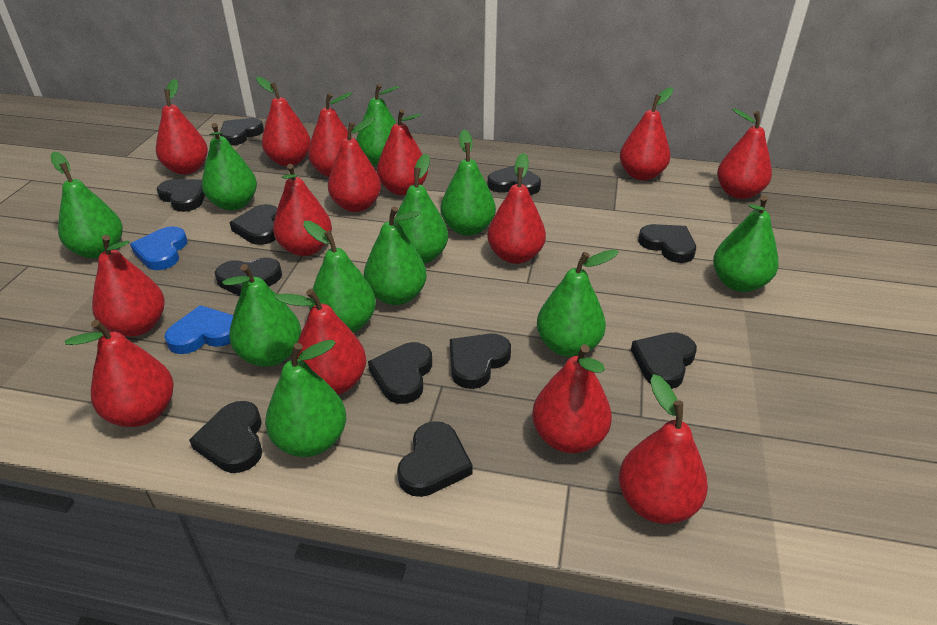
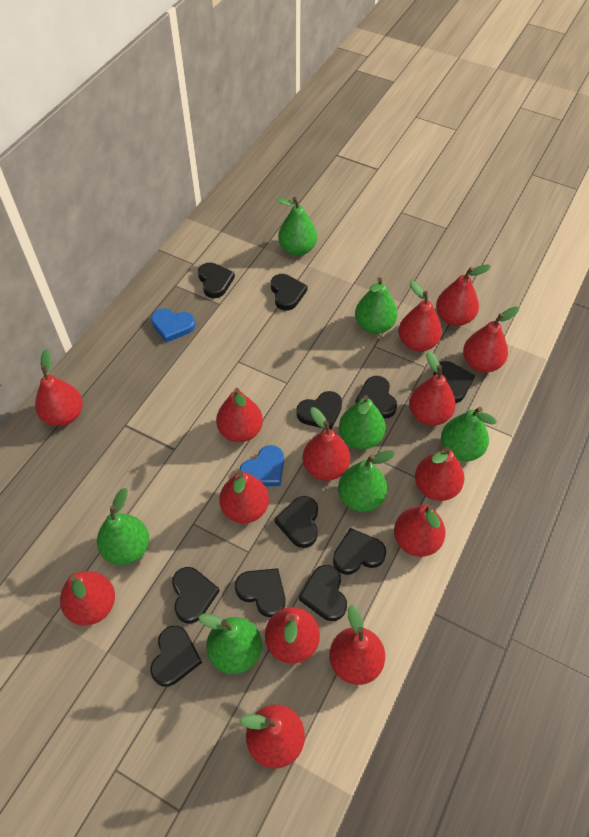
green pear: 11 -> 7

